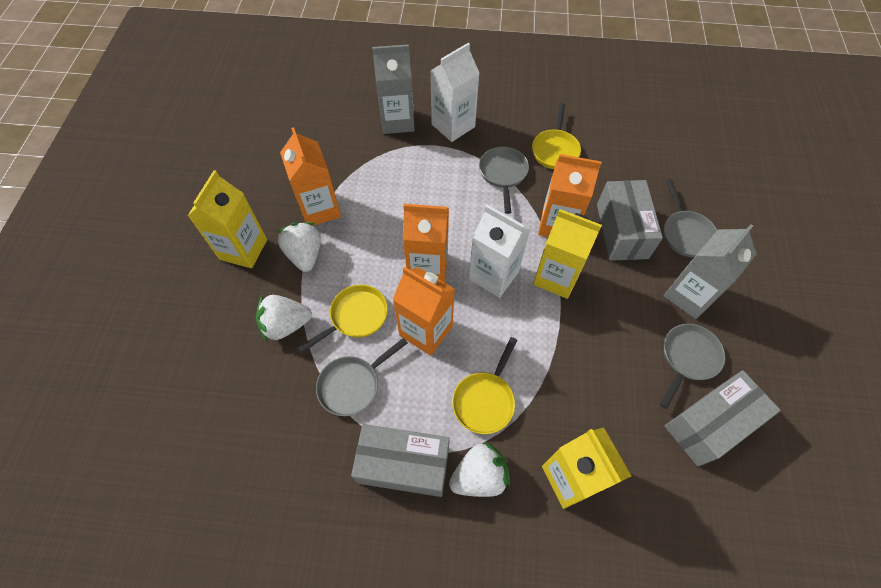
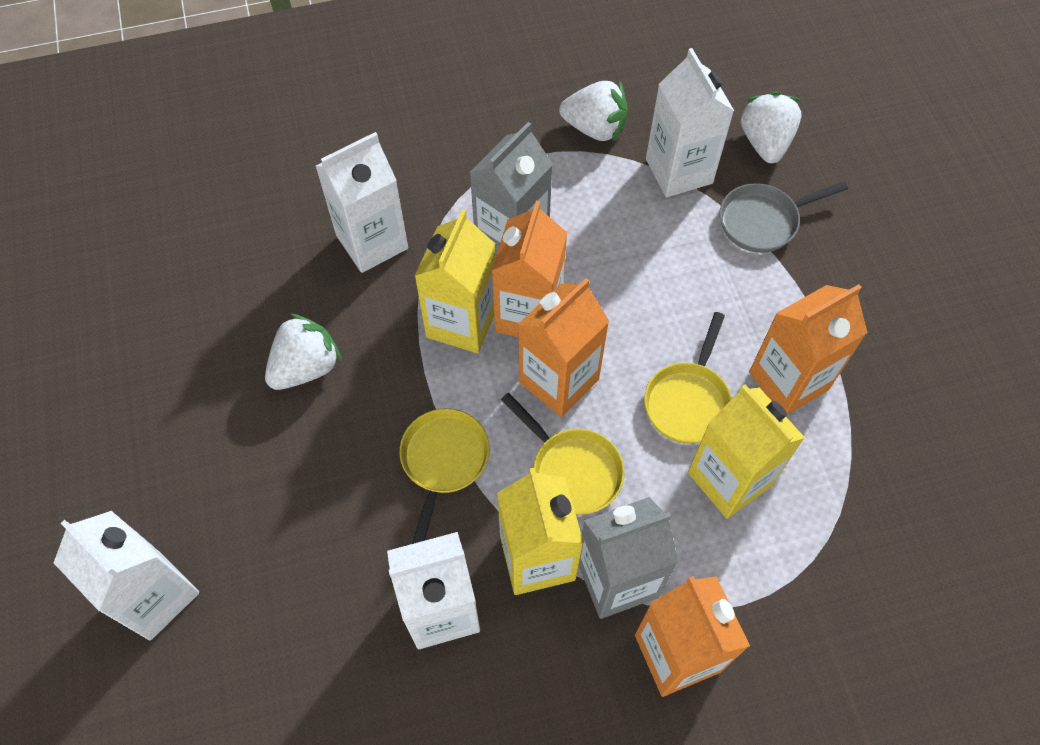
grey box: 3 -> 0
grey pan: 4 -> 1
white carton: 2 -> 4

